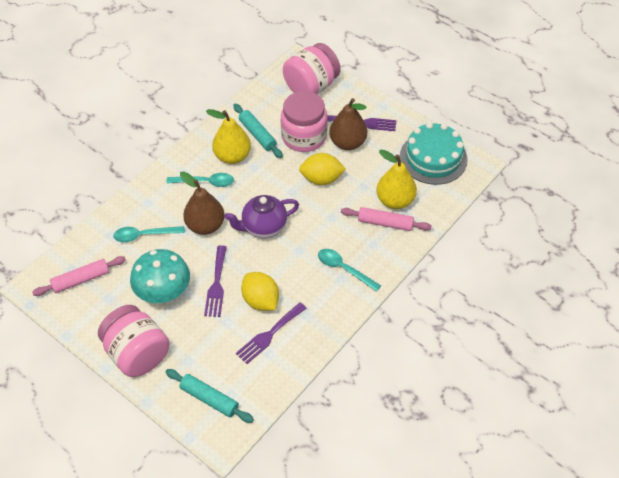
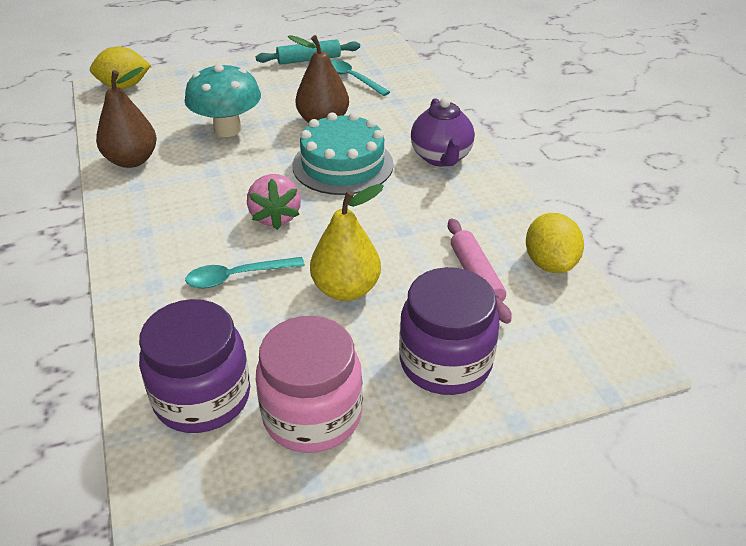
pink jar: 3 -> 1
pink rolling pin: 2 -> 1
pink strawberry: 0 -> 1
purple fork: 3 -> 0
purple jar: 0 -> 2
turquoise rolling pin: 2 -> 1
turquoise spoon: 3 -> 2
yellow pear: 2 -> 1

